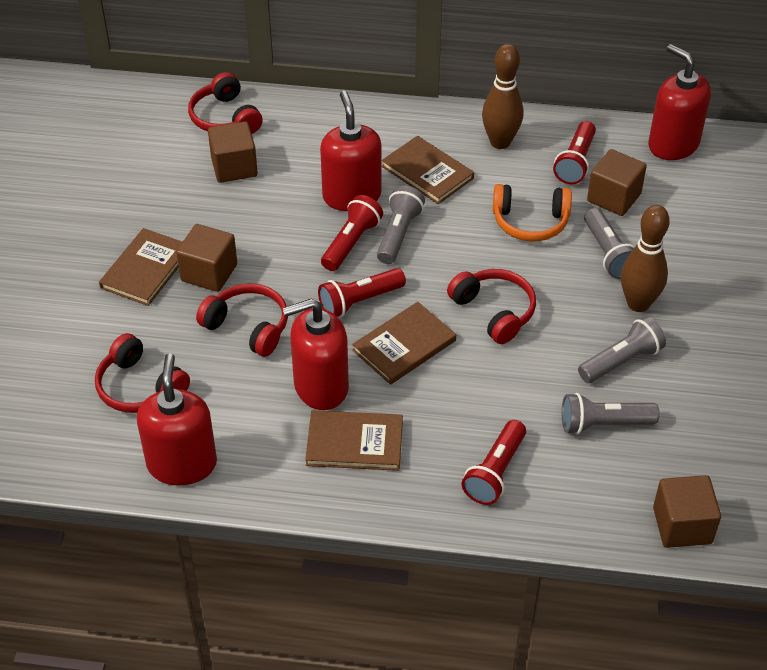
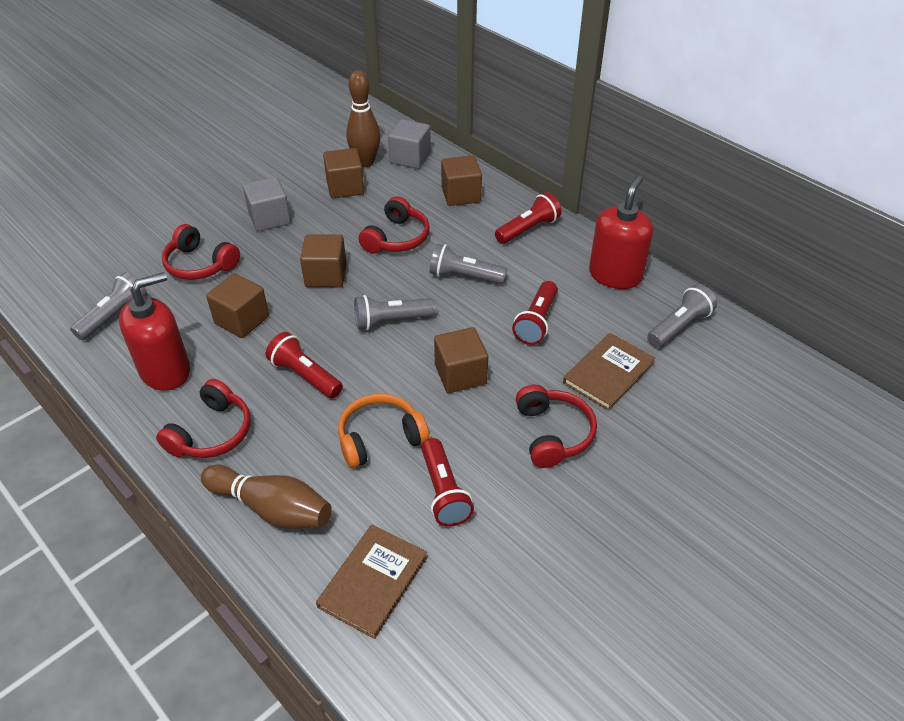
brown book: 4 -> 2
brown cube: 4 -> 5
grey cube: 0 -> 2
red soap dispenser: 4 -> 2

